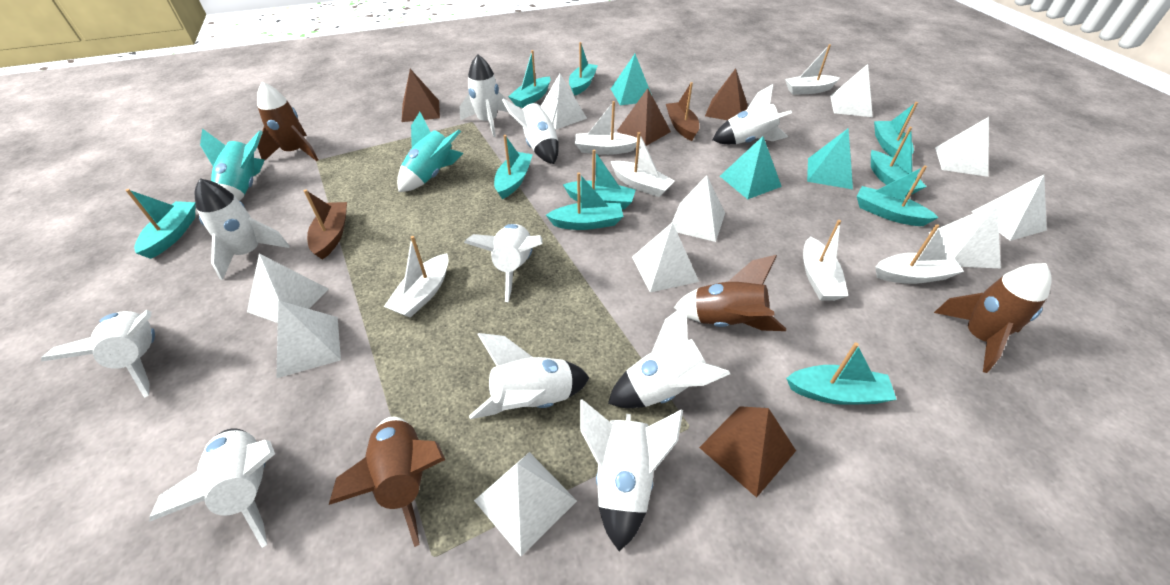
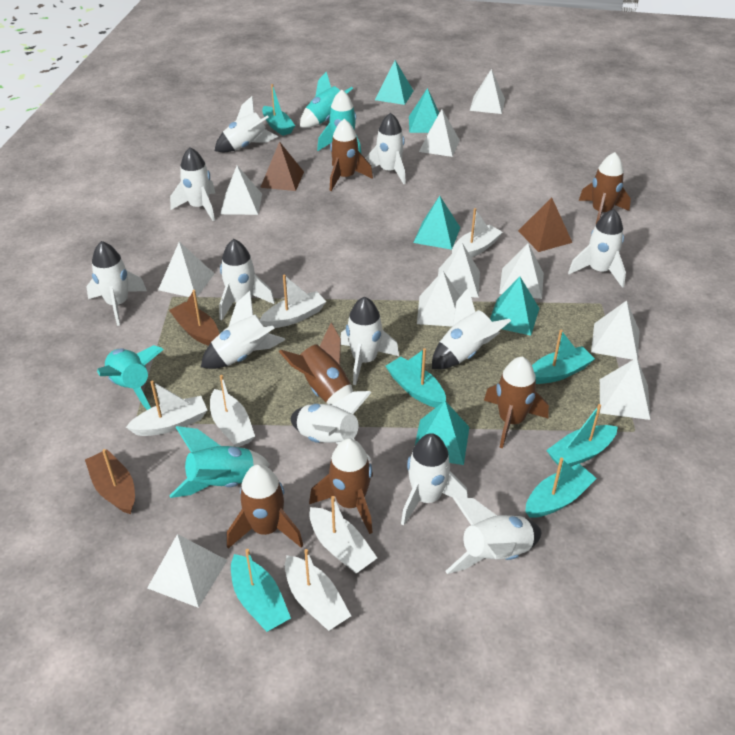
brown pyramid: 4 -> 2
brown rocket: 4 -> 6
turquoise boat: 10 -> 6
turquoise pyramid: 3 -> 5
turquoise rocket: 2 -> 4
white rocket: 10 -> 12

